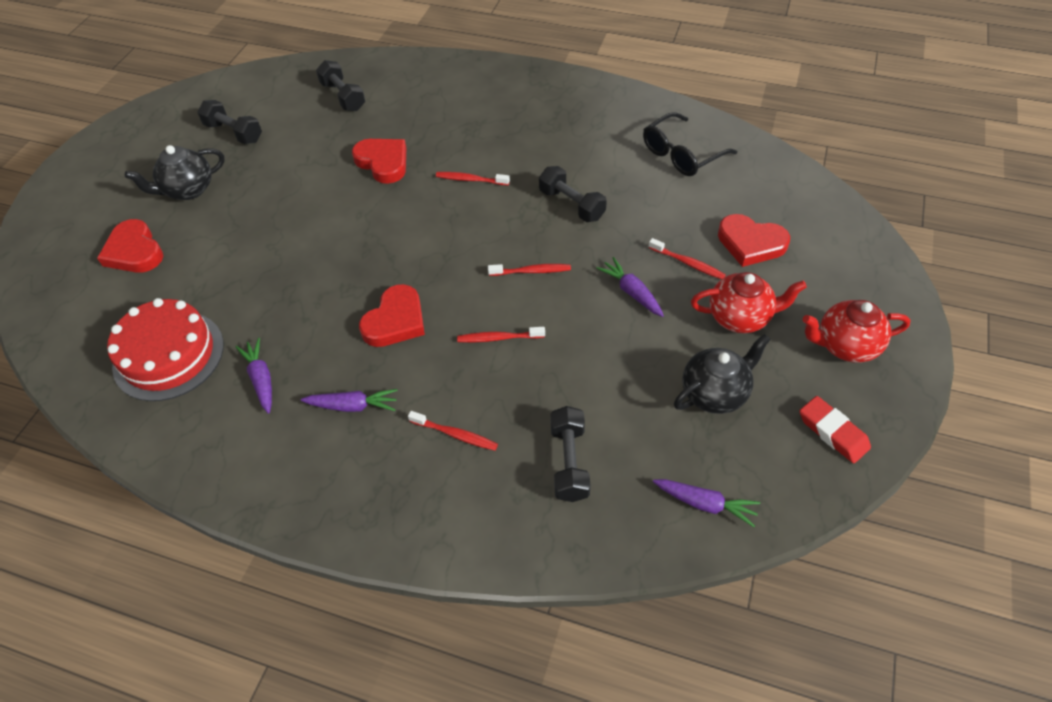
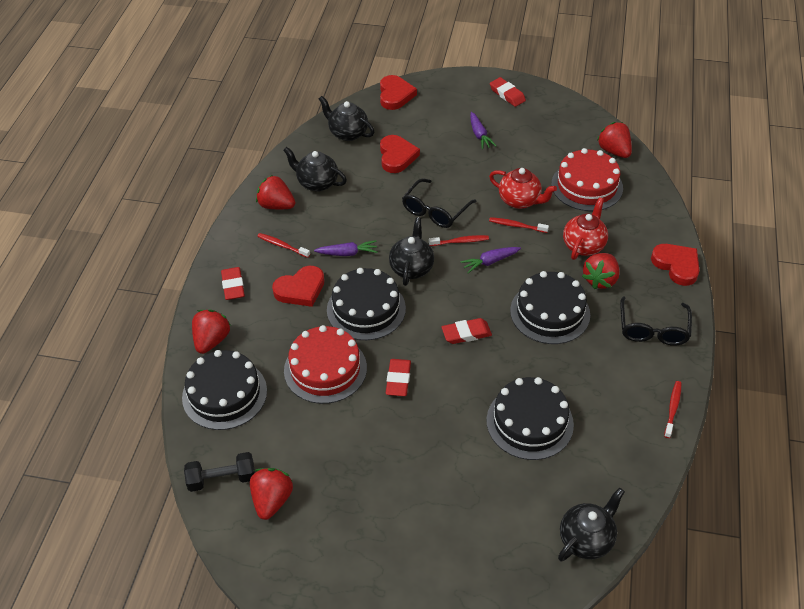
black cake: 0 -> 4
black dumbbell: 4 -> 1
black glasses: 1 -> 2
black teapot: 2 -> 4
purple carrot: 4 -> 3
red cake: 1 -> 2
red eraser: 1 -> 4
red strawberry: 0 -> 5
red toothbrush: 5 -> 4

